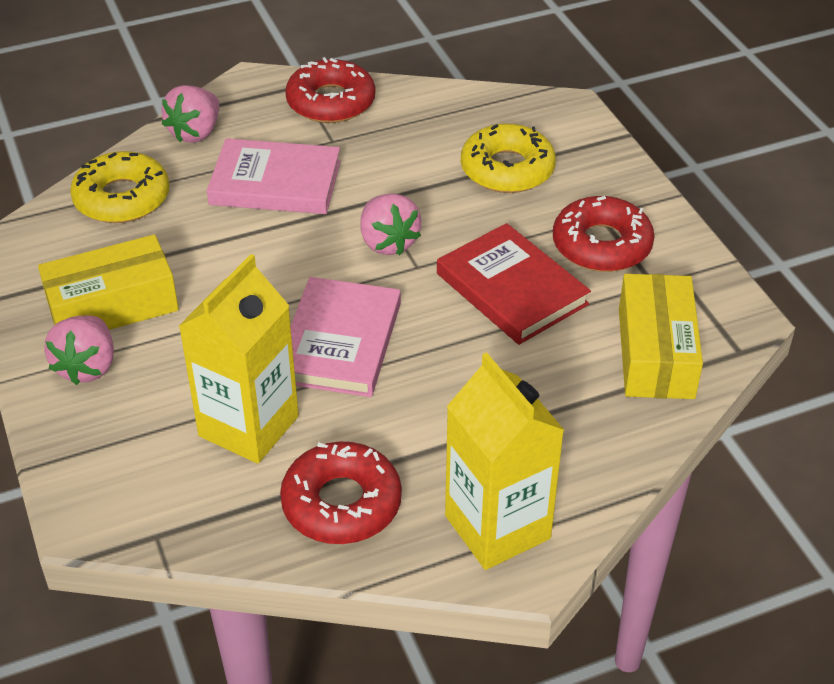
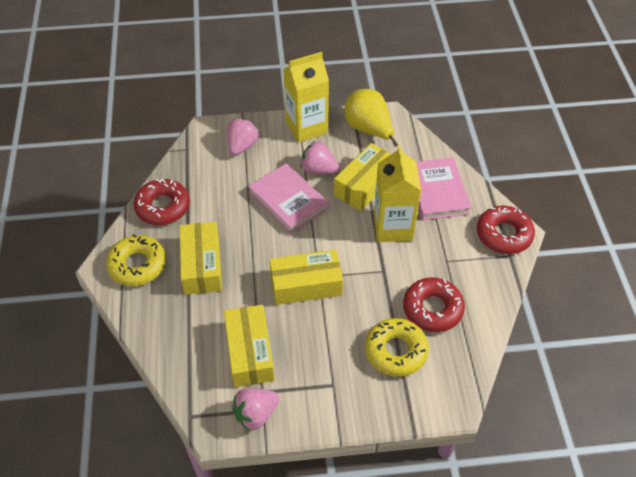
red book: 1 -> 0
yellow box: 2 -> 4
yellow pear: 0 -> 1

